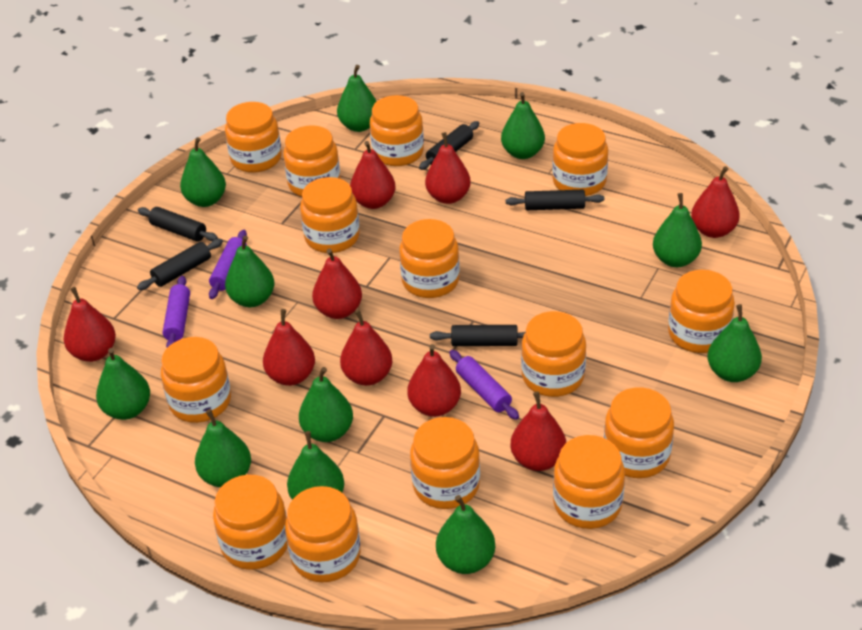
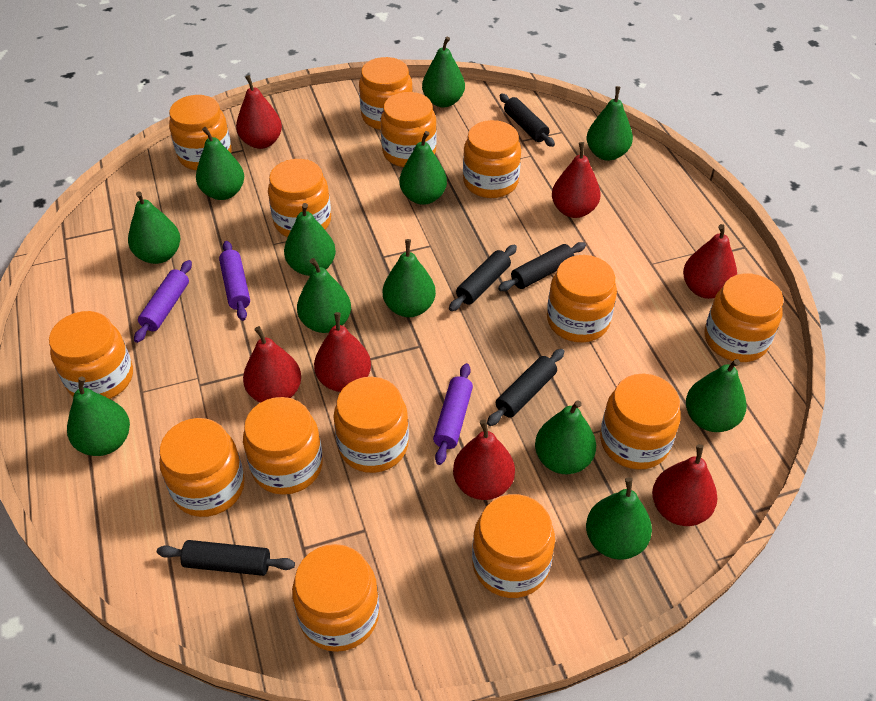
green pear: 11 -> 12
red pear: 9 -> 7

